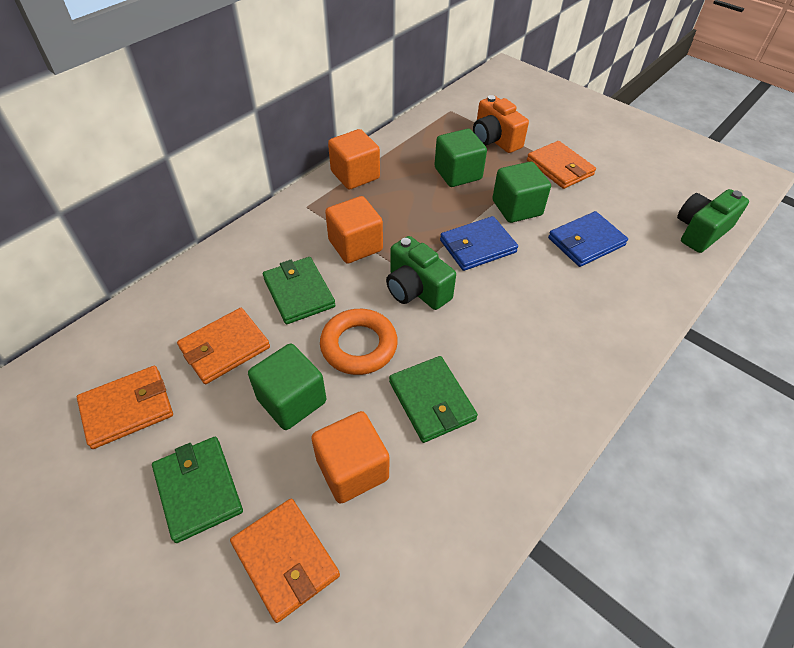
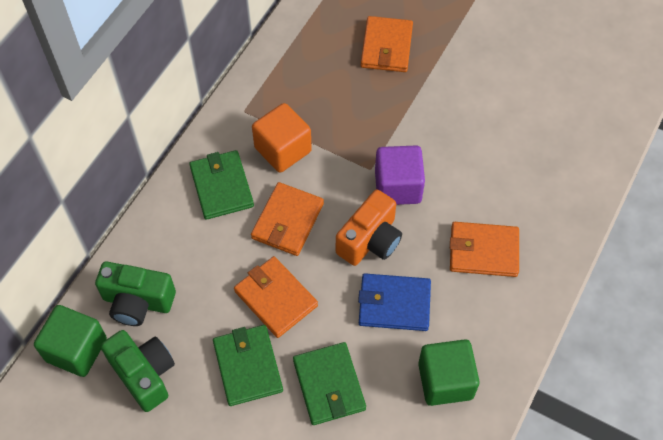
blue wallet: 2 -> 1
green cube: 3 -> 2
orange cube: 3 -> 1
orange ring: 1 -> 0
purple cube: 0 -> 1

